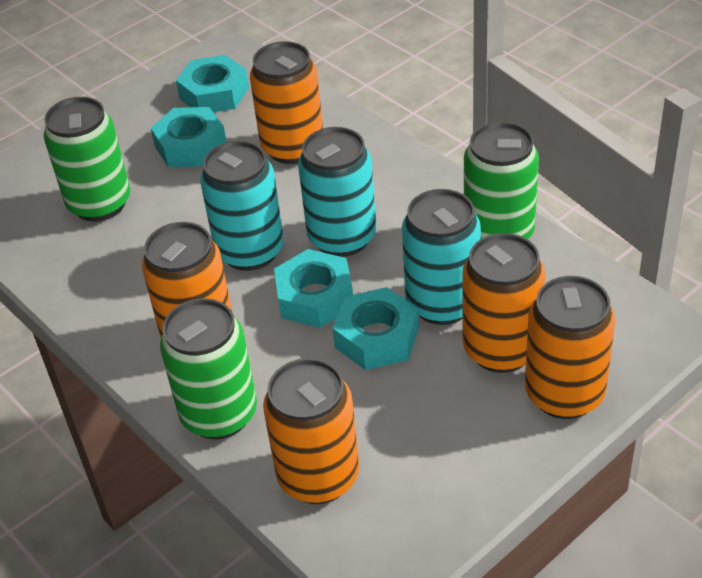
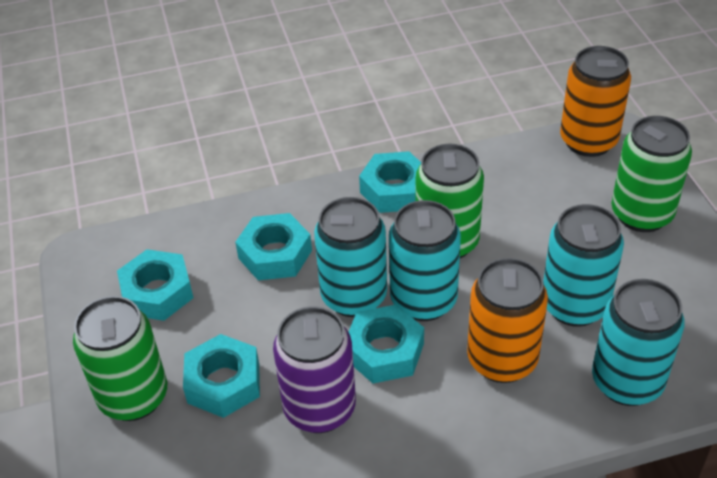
orange can: 5 -> 2
purple can: 0 -> 1
turquoise can: 3 -> 4
turquoise nut: 4 -> 5

